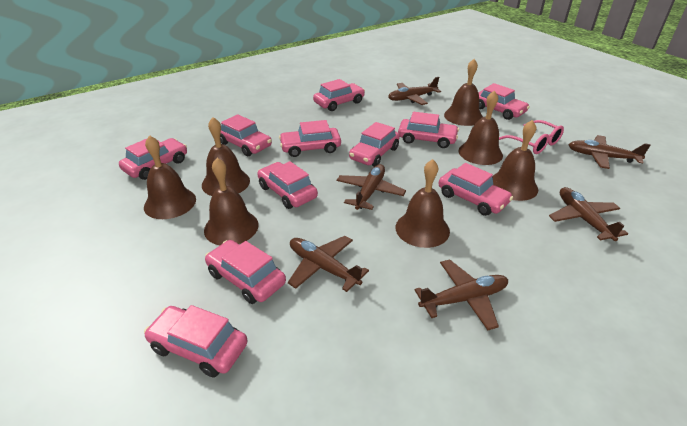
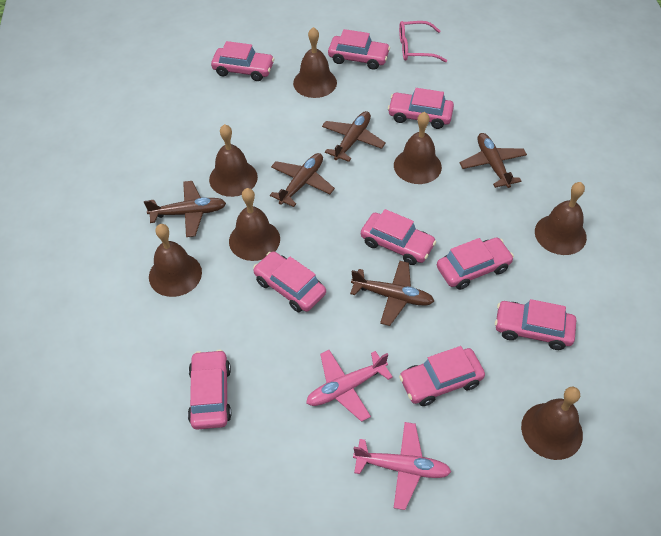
brown plane: 6 -> 5
pink car: 11 -> 9
pink plane: 0 -> 2

